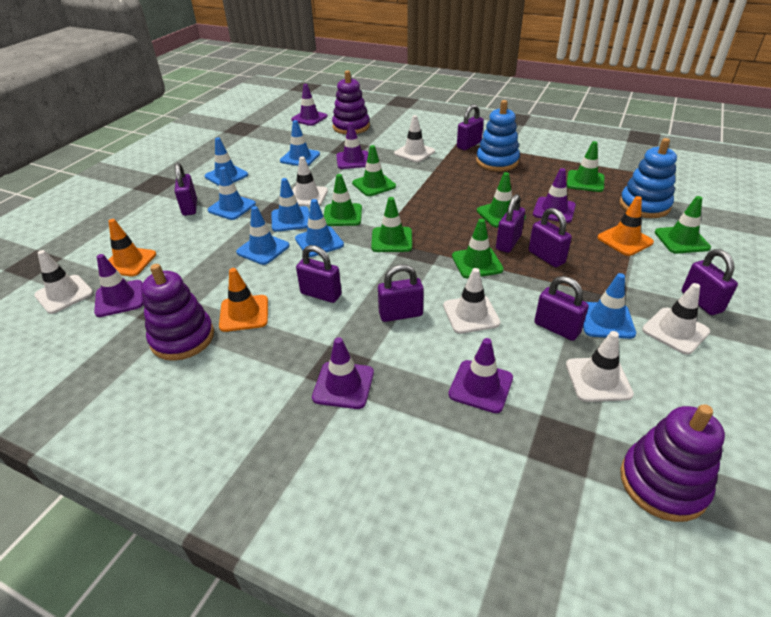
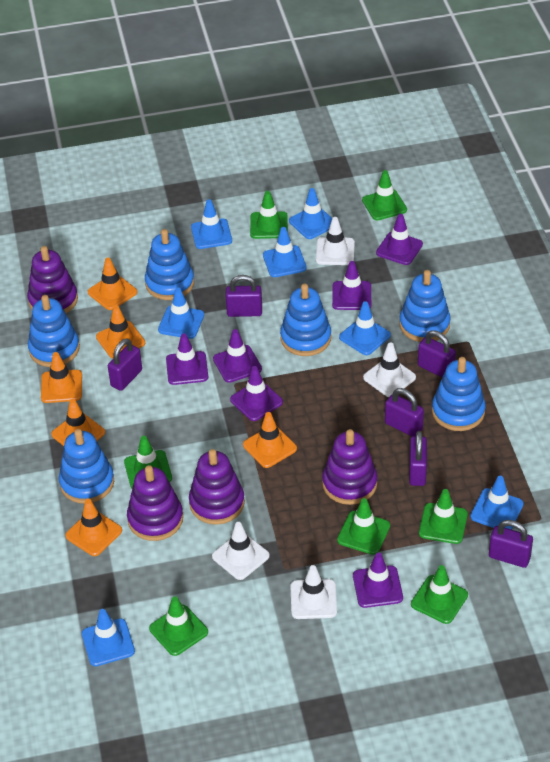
blue stacking toy: 2 -> 6
orange traffic cone: 3 -> 6
purple padlock: 8 -> 6
purple stacking toy: 3 -> 4
white traffic cone: 6 -> 4

